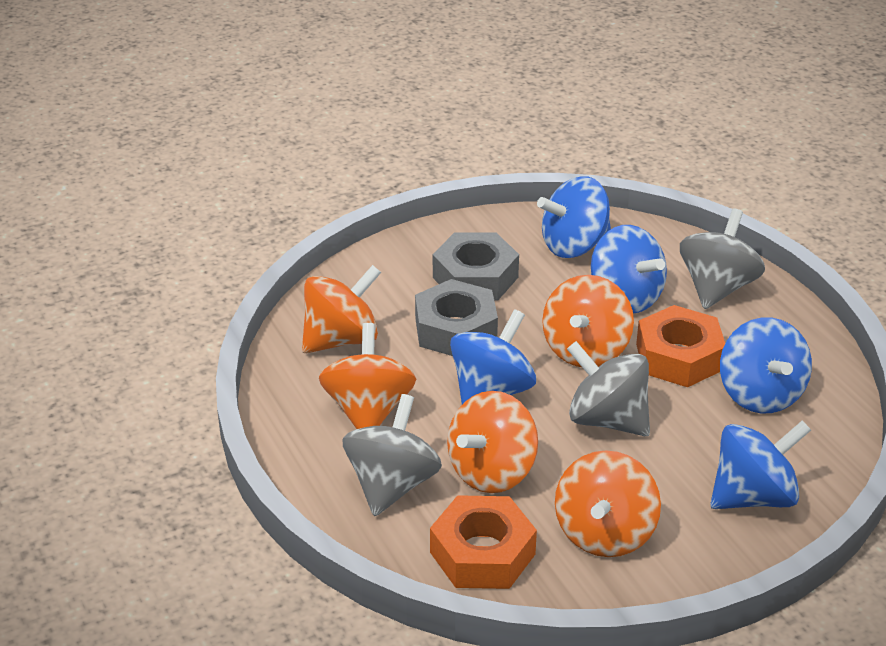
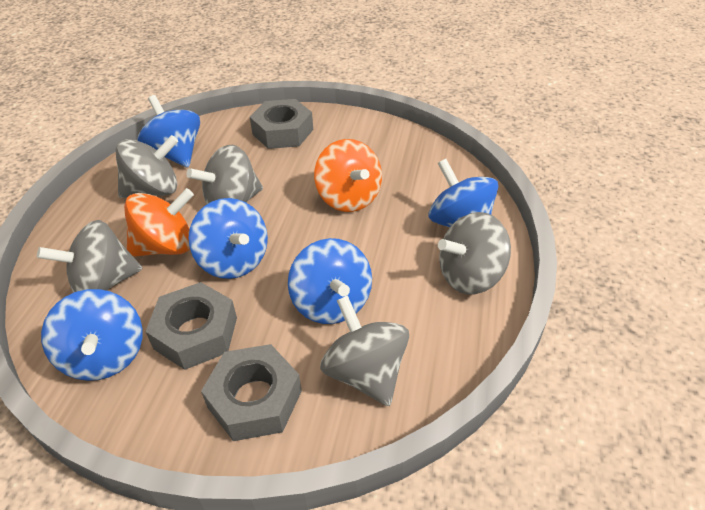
grey nut: 2 -> 3
grey spinning top: 3 -> 5
orange nut: 2 -> 0
orange spinning top: 5 -> 2

